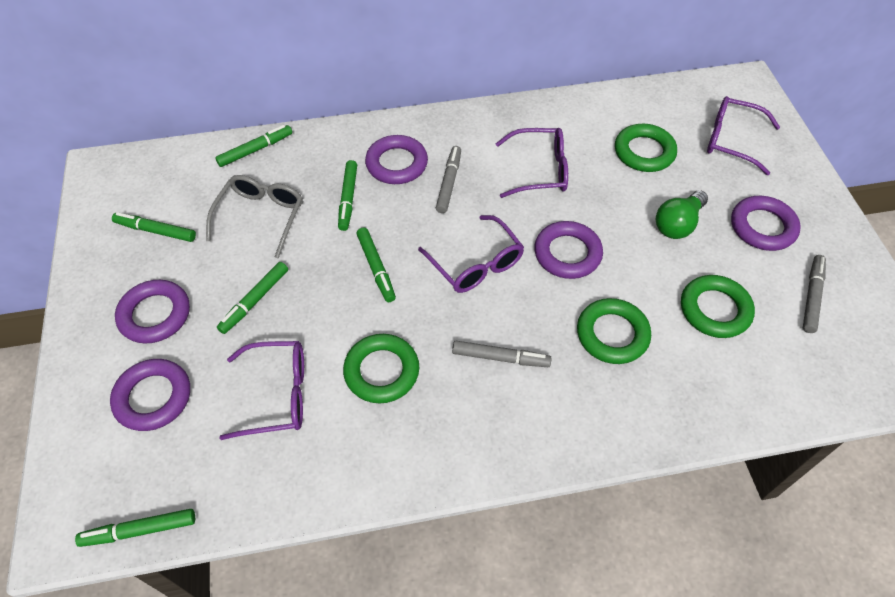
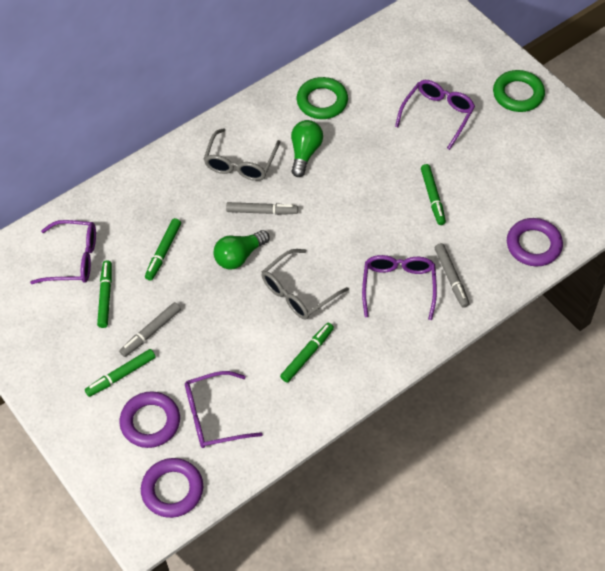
green light bulb: 1 -> 2
green marker: 6 -> 5
green ring: 4 -> 2
grey glasses: 1 -> 2
purple ring: 5 -> 3

